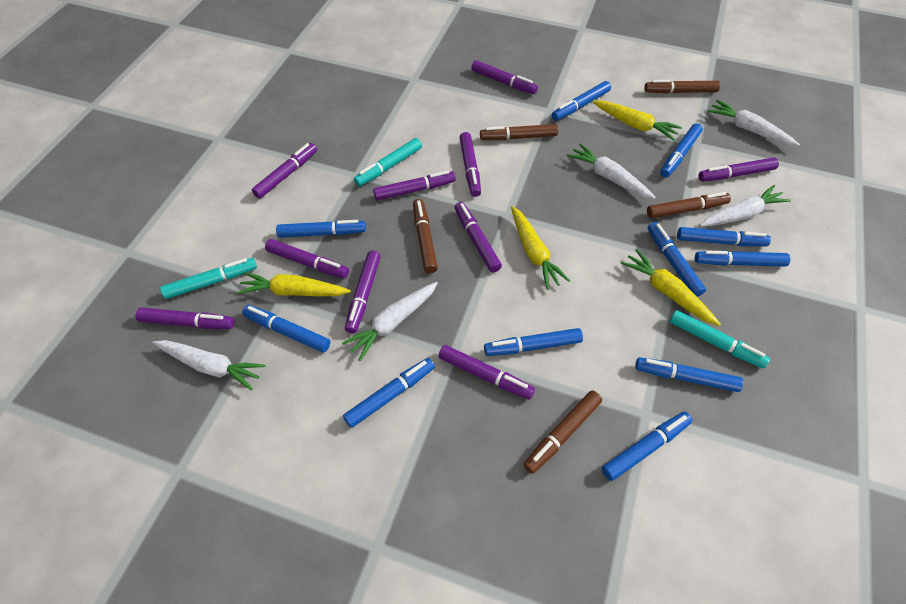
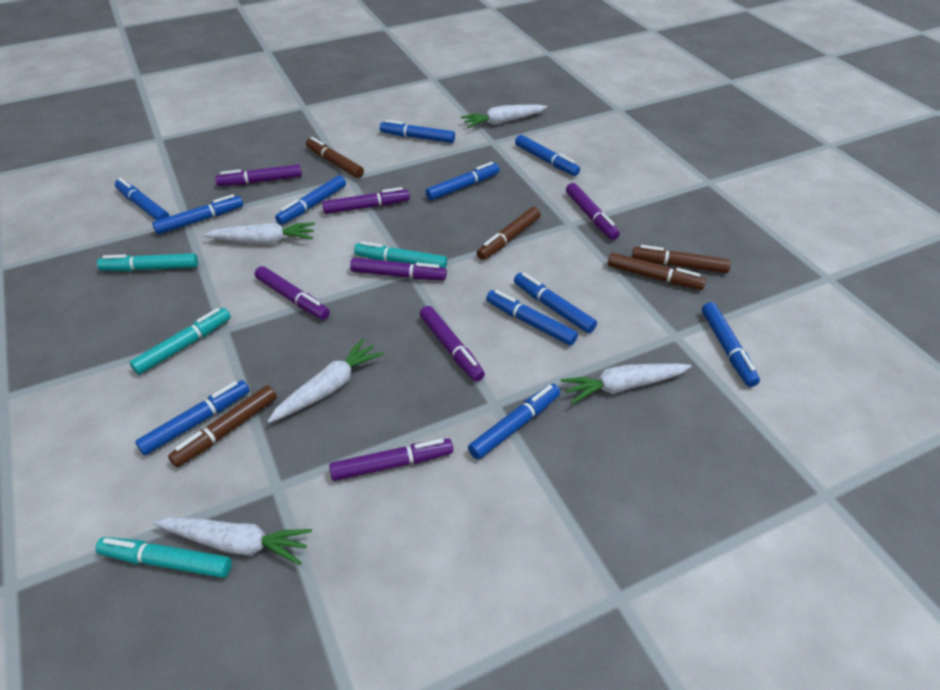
purple marker: 10 -> 7
turquoise marker: 3 -> 4
yellow carrot: 4 -> 0

